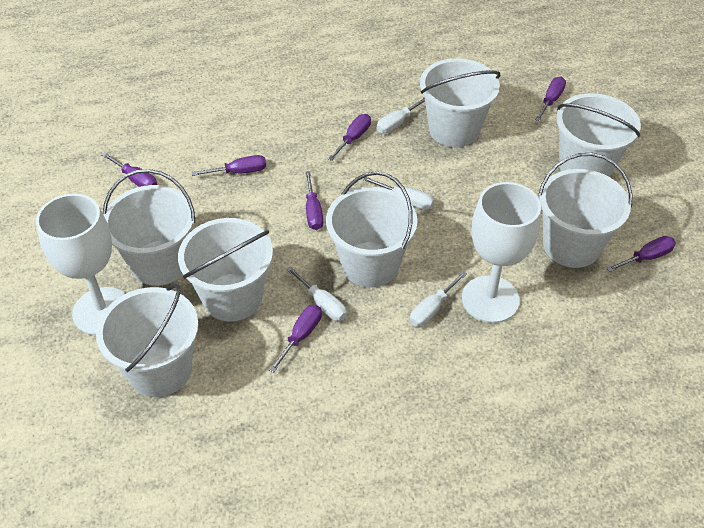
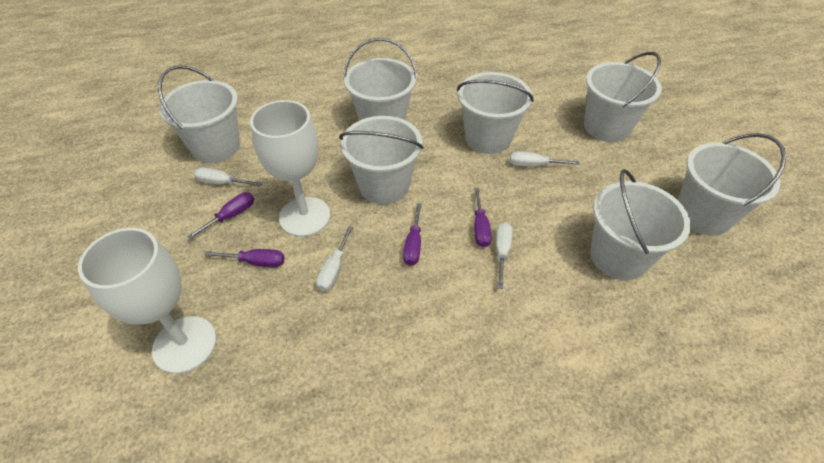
purple screwdriver: 7 -> 4

